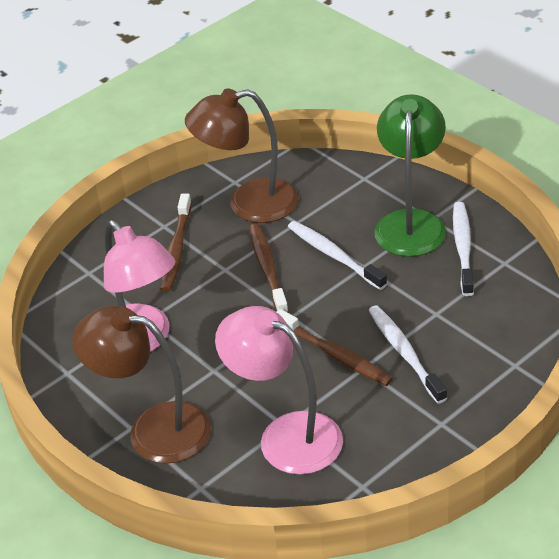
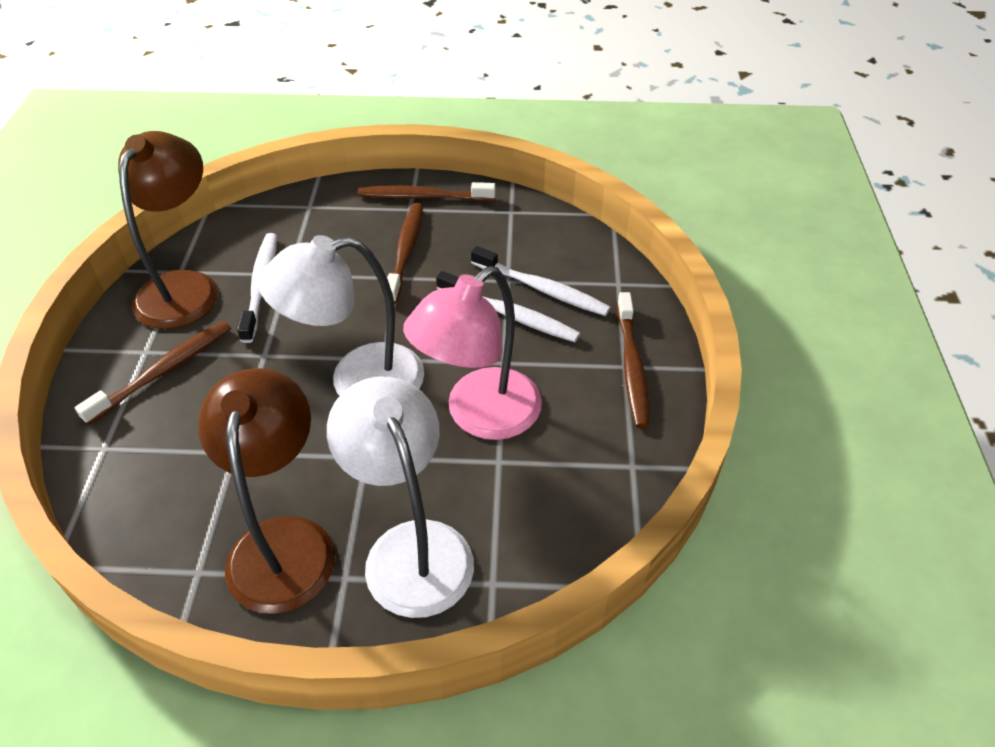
brown toothbrush: 3 -> 4
green lamp: 1 -> 0
pink lamp: 2 -> 1
white lamp: 0 -> 2

